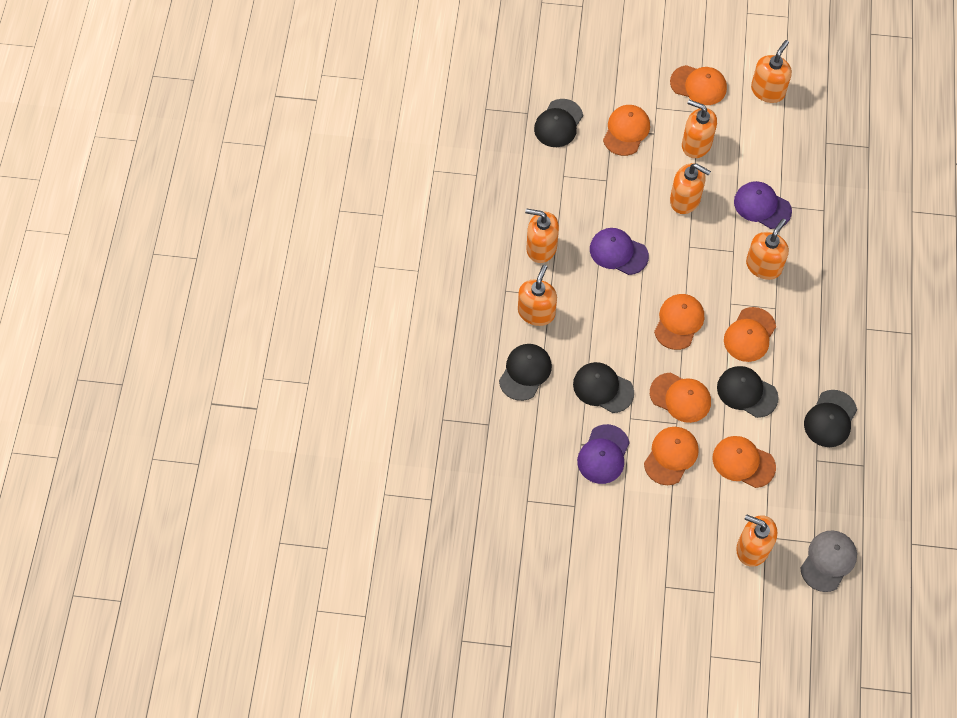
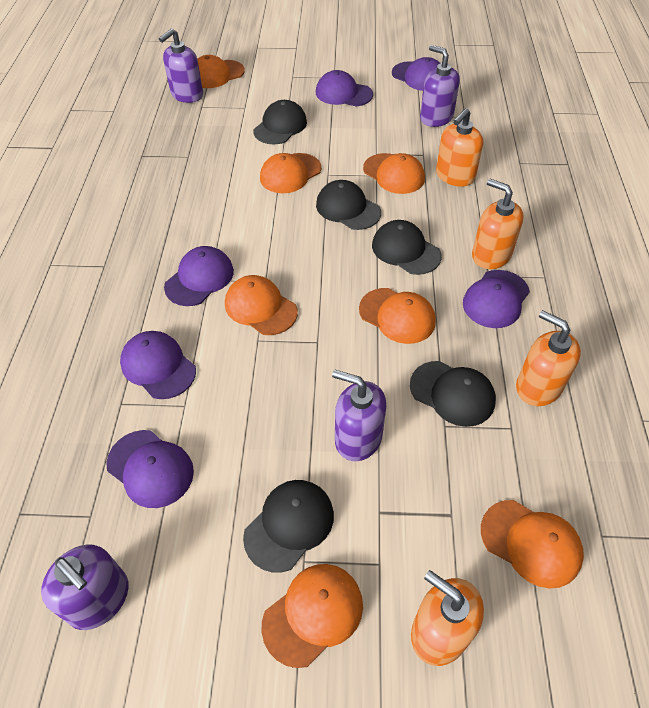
grey cap: 1 -> 0
orange soap dispenser: 7 -> 4
purple cap: 3 -> 6
purple soap dispenser: 0 -> 4

